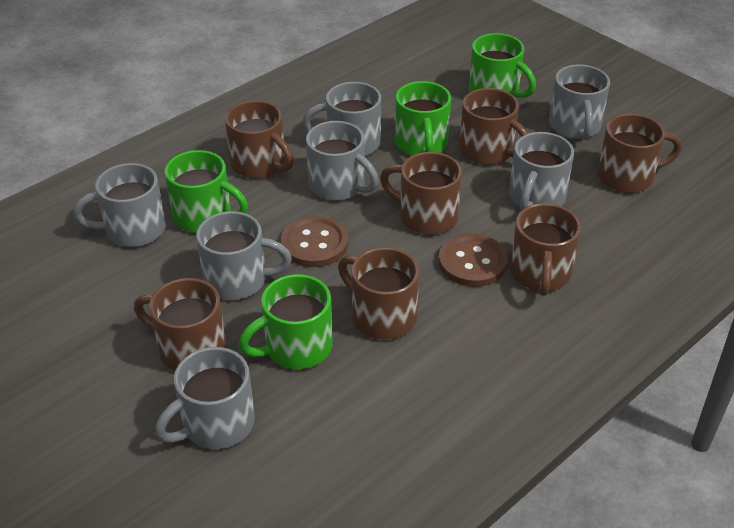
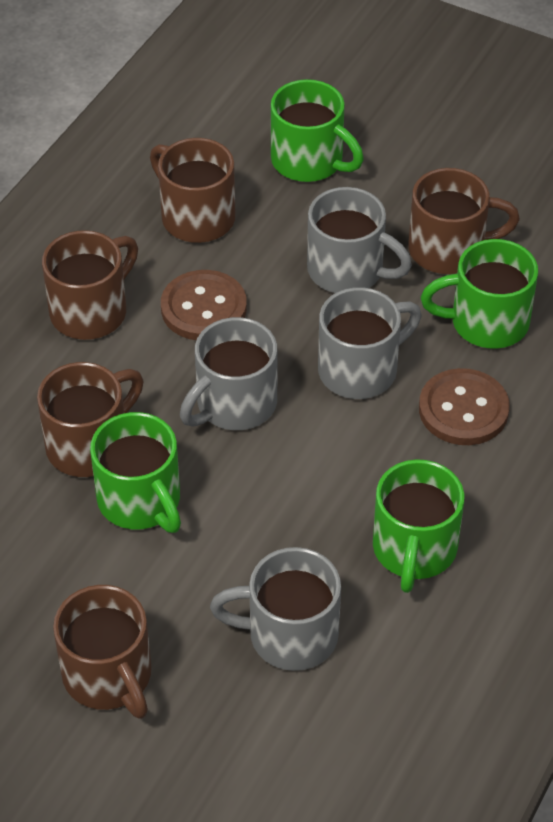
brown mug: 7 -> 5
grey mug: 7 -> 4

